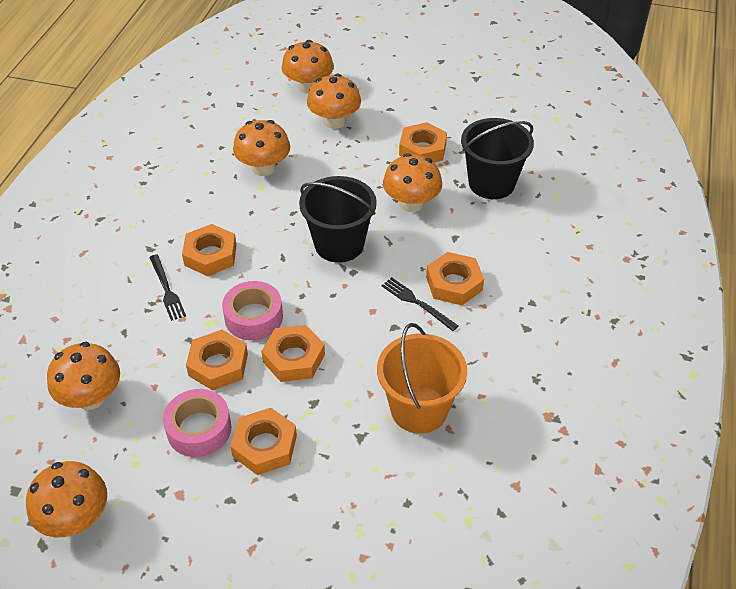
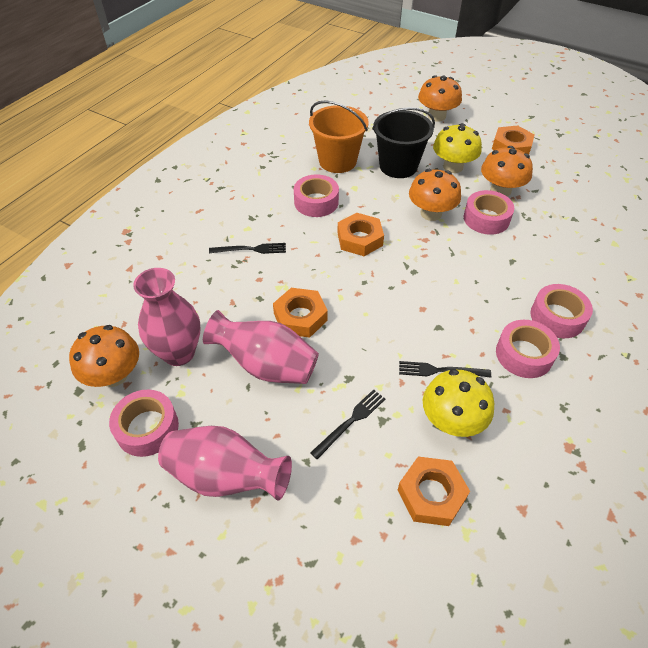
black bucket: 2 -> 1
black fork: 2 -> 3
orange mushroom: 6 -> 4
orange nut: 6 -> 4
pink tape: 2 -> 5
pink vase: 0 -> 3
yellow mushroom: 0 -> 2

